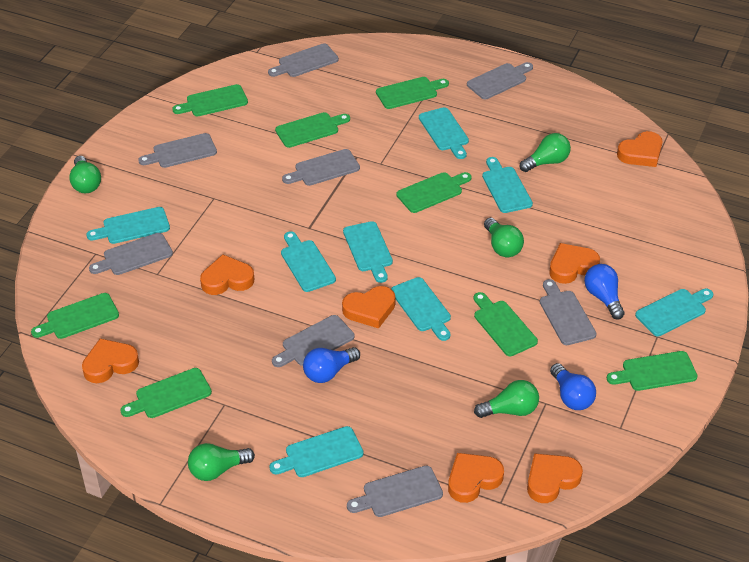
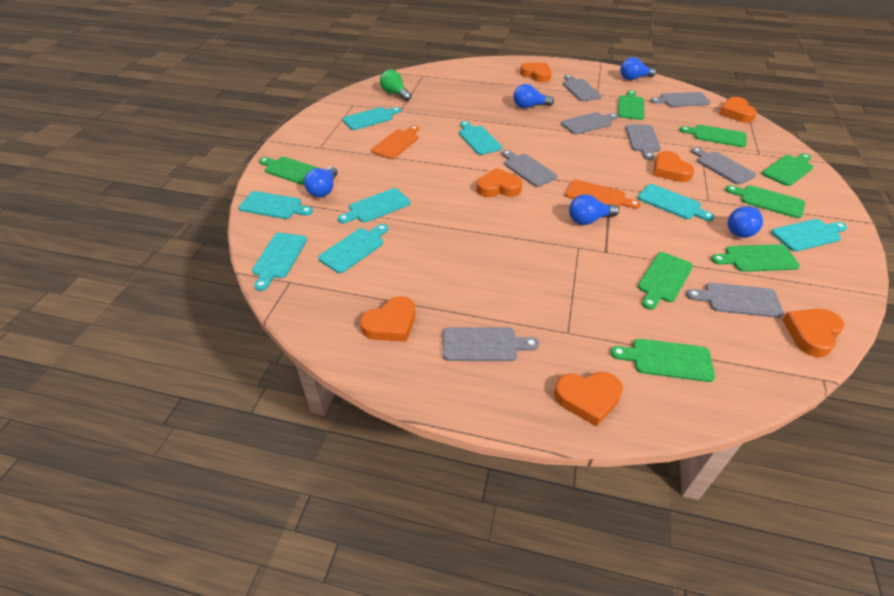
blue light bulb: 3 -> 5
green light bulb: 5 -> 1
orange cutting board: 0 -> 2

